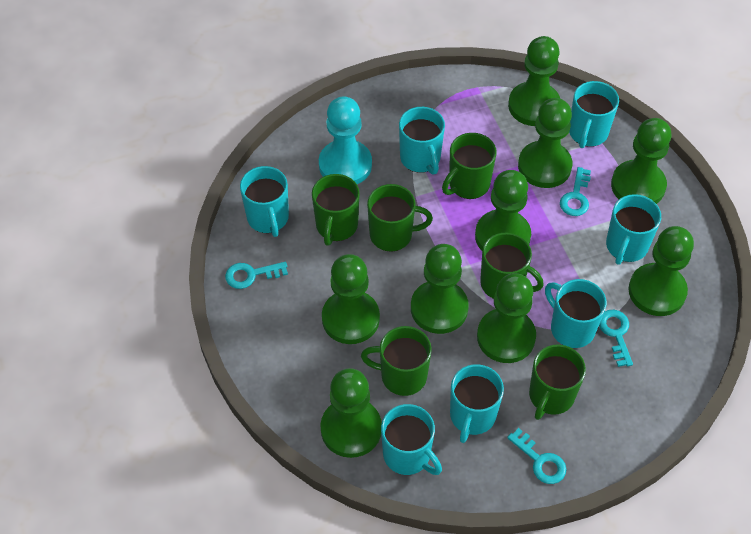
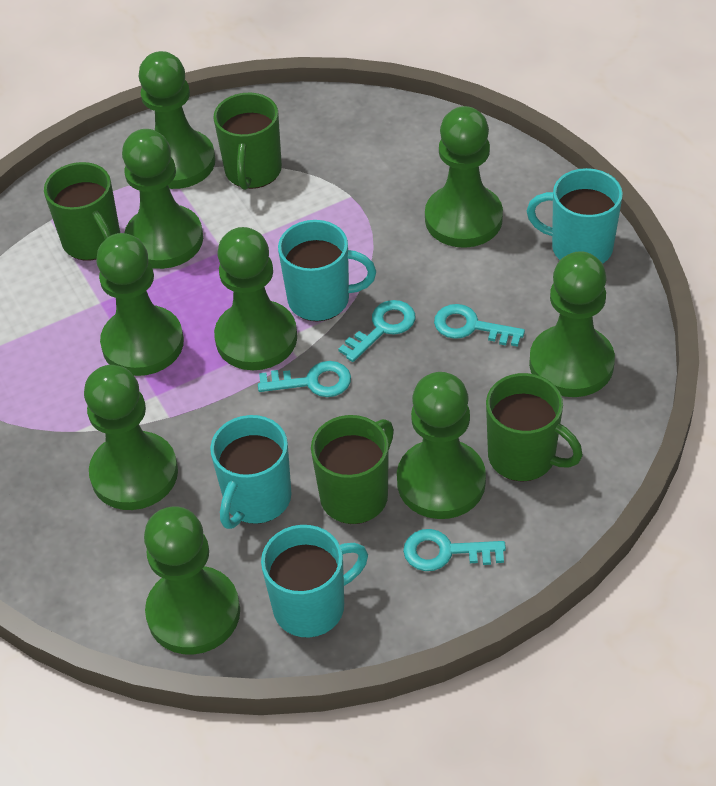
green mug: 6 -> 4
turquoise mug: 7 -> 4
turquoise pawn: 1 -> 0

